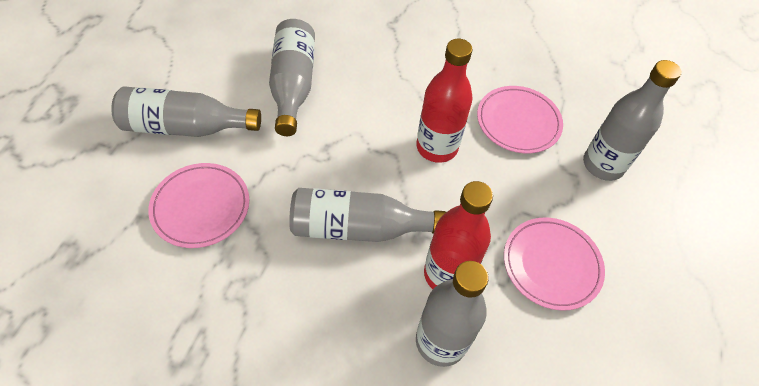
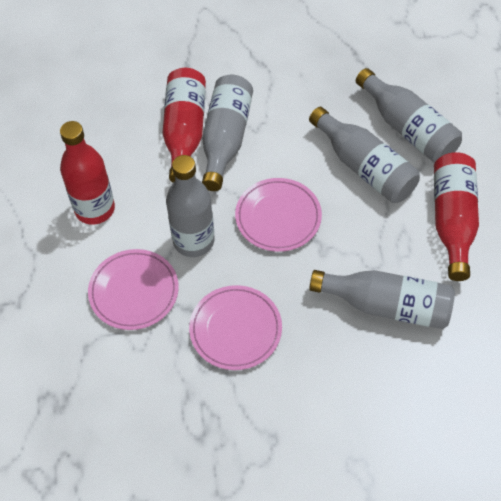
red bottle: 2 -> 3

